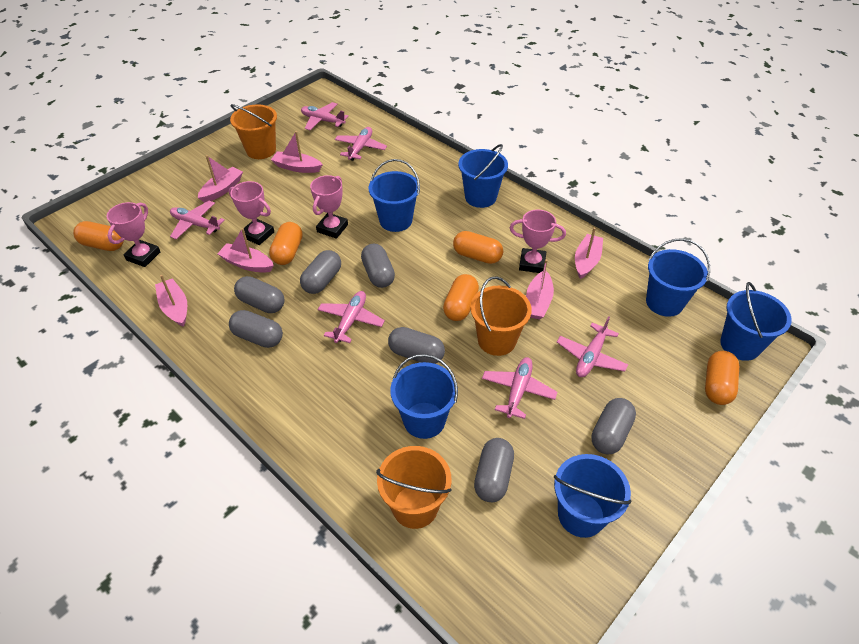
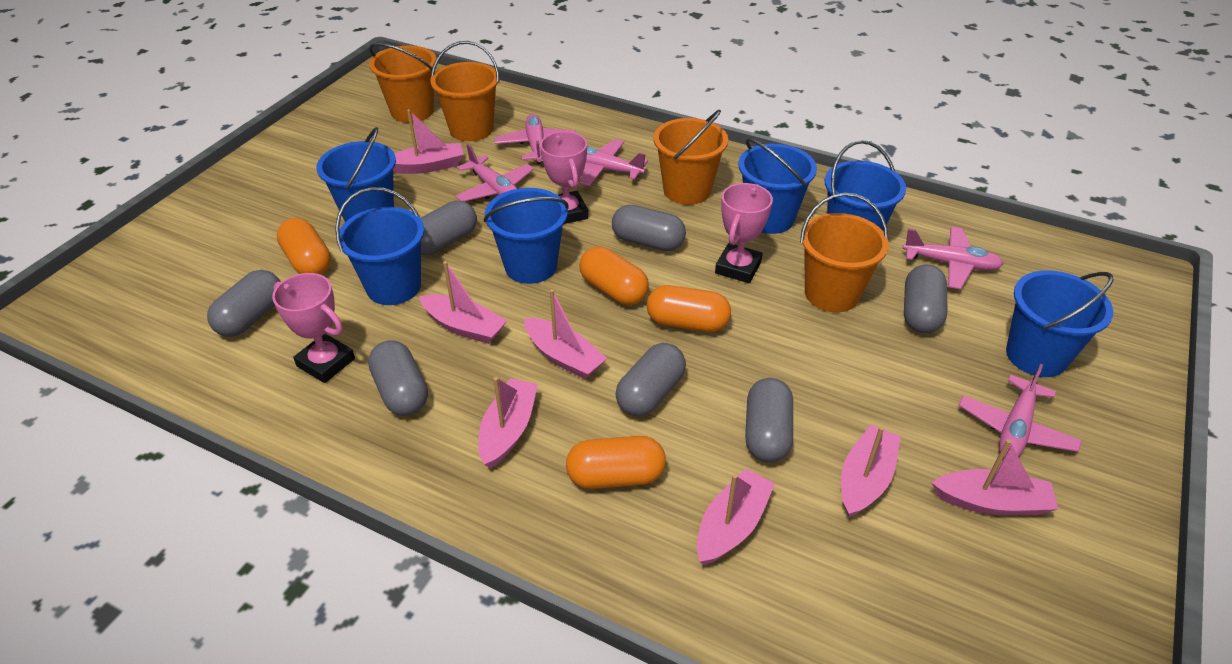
orange bucket: 3 -> 4
orange capsule: 5 -> 4
pink boat: 6 -> 7
pink plane: 6 -> 5
pink trophy: 4 -> 3

